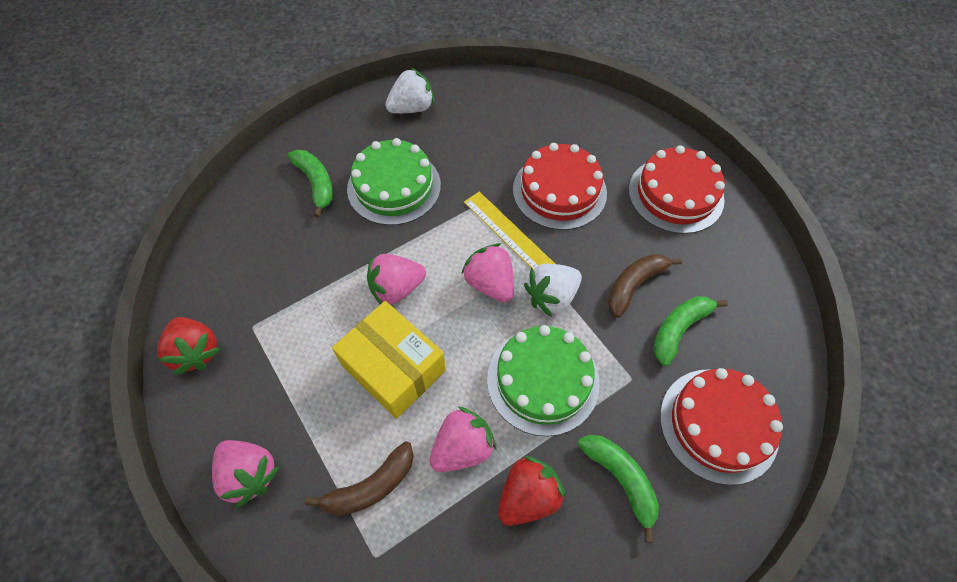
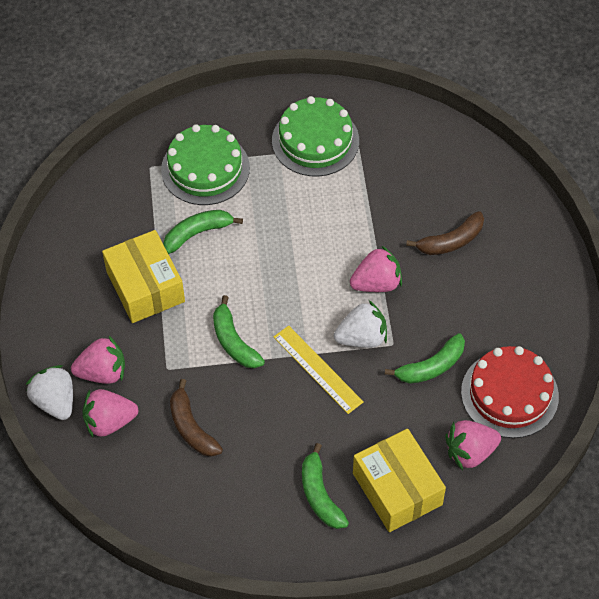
green banana: 3 -> 4
red cake: 3 -> 1
red strawberry: 2 -> 0
yellow box: 1 -> 2

